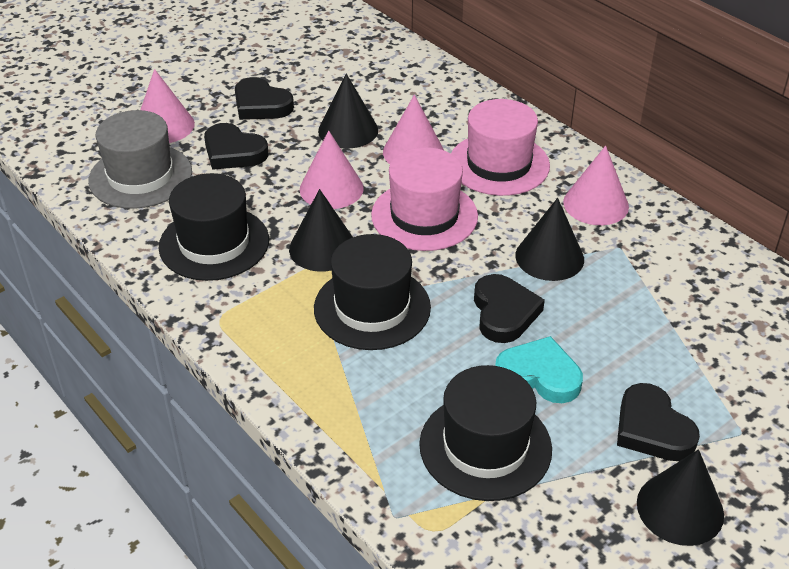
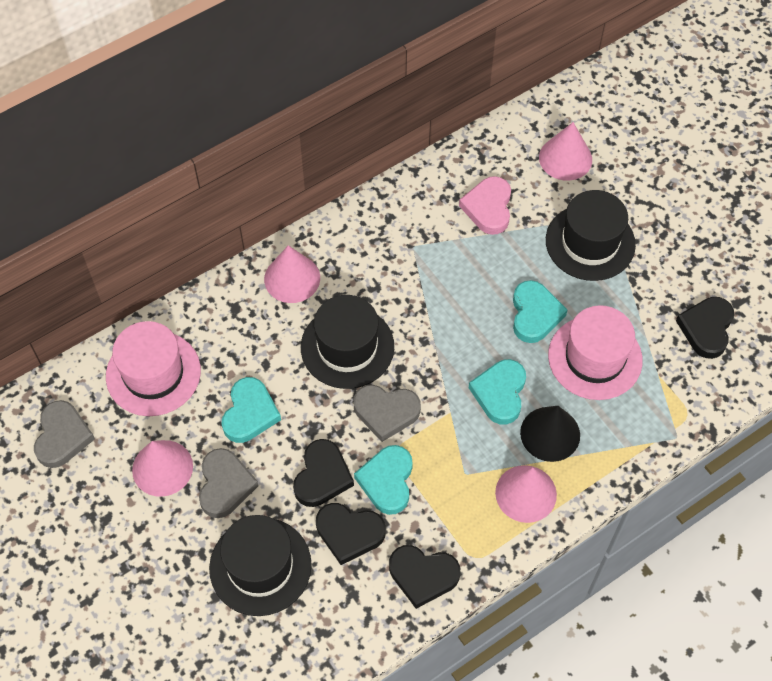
black cone: 4 -> 1
grey hat: 1 -> 0
grey heart: 0 -> 3
pink heart: 0 -> 1
turquoise heart: 1 -> 4

